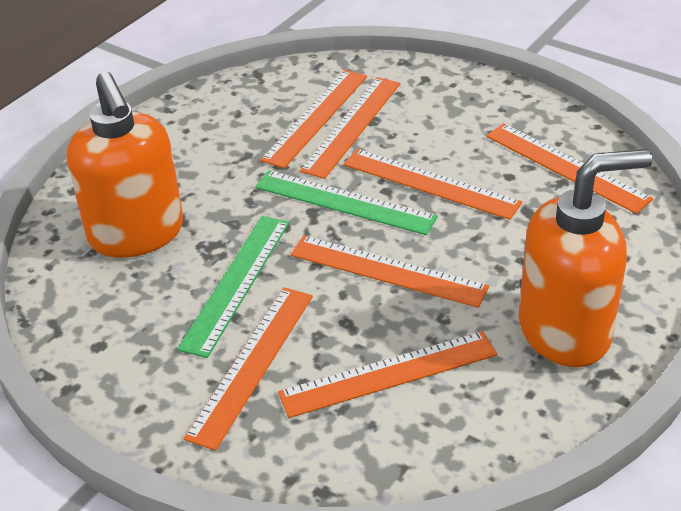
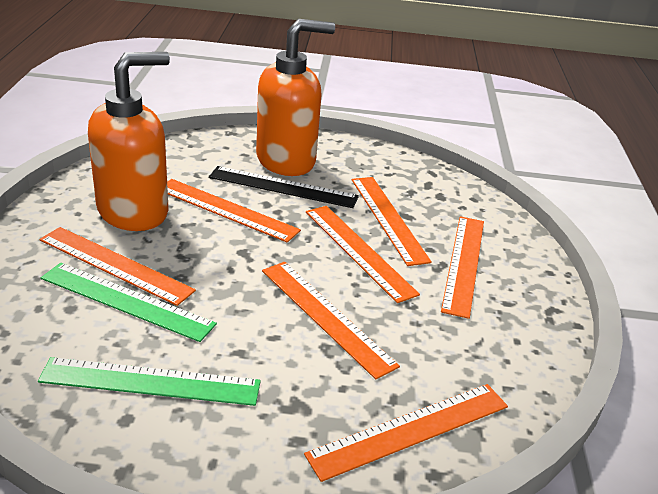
black ruler: 0 -> 1

